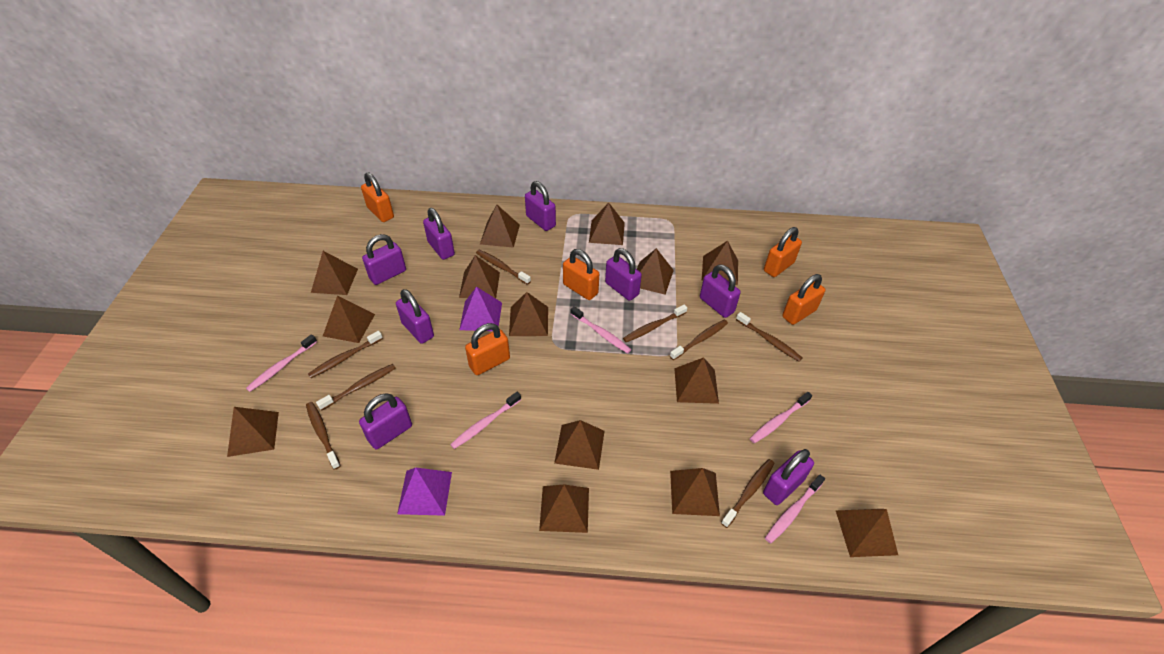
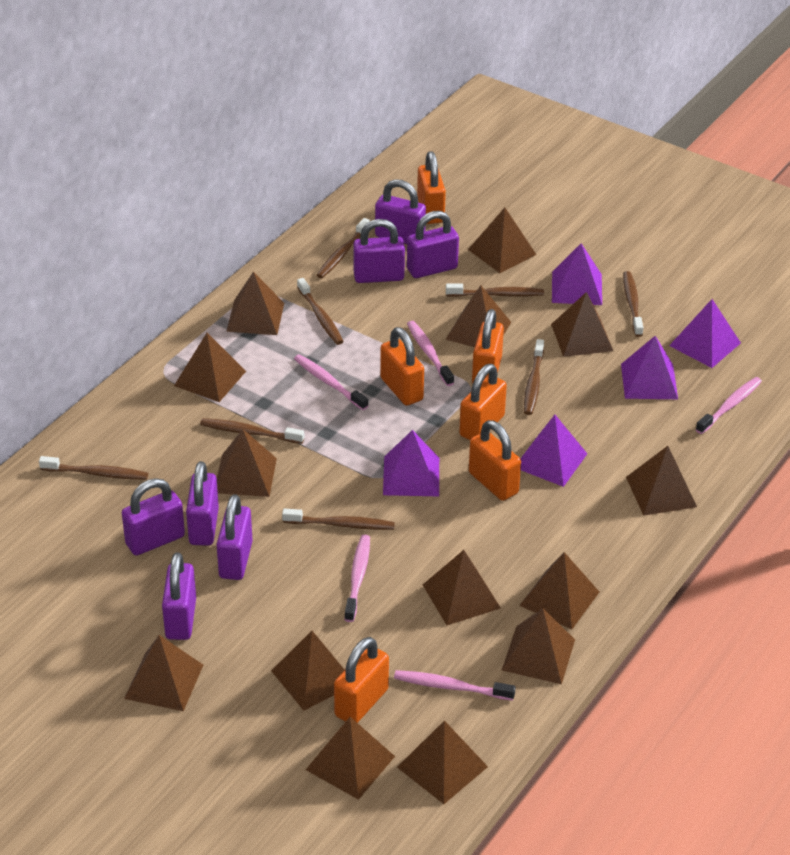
orange padlock: 5 -> 6
purple padlock: 8 -> 7
purple pyramid: 2 -> 5

